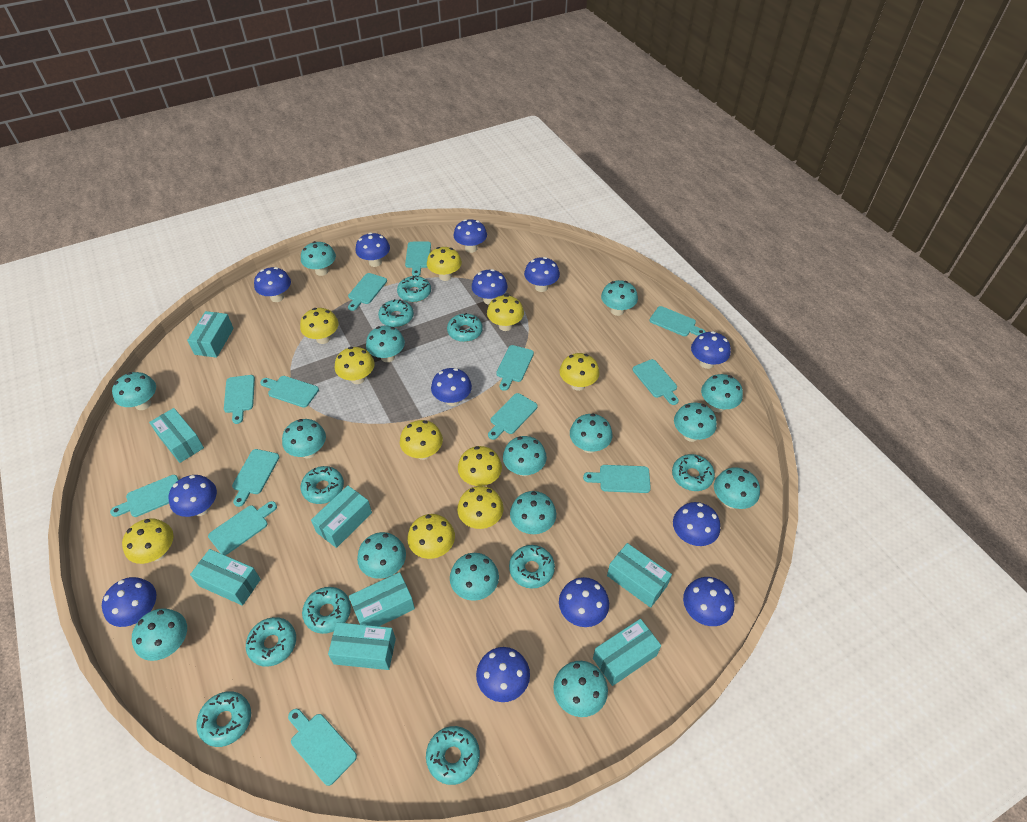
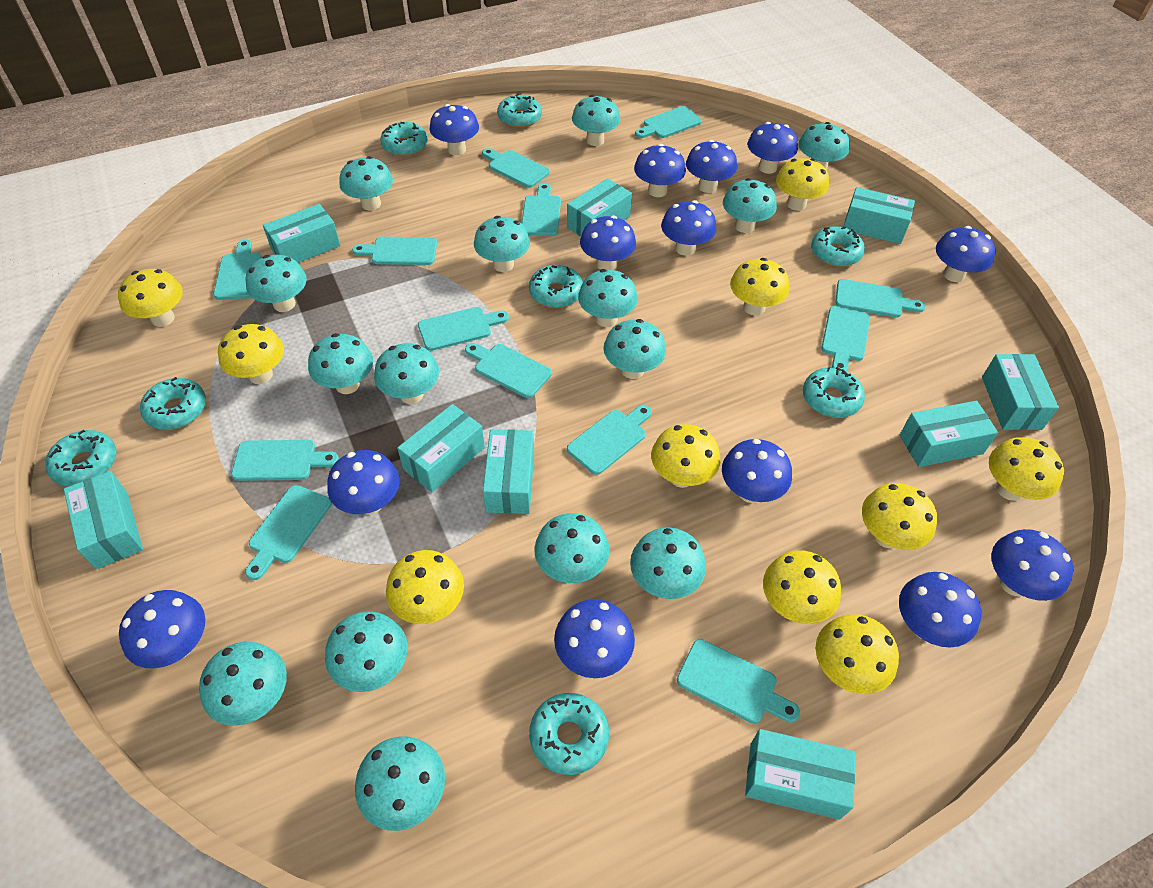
turquoise box: 8 -> 9
turquoise donut: 10 -> 8

